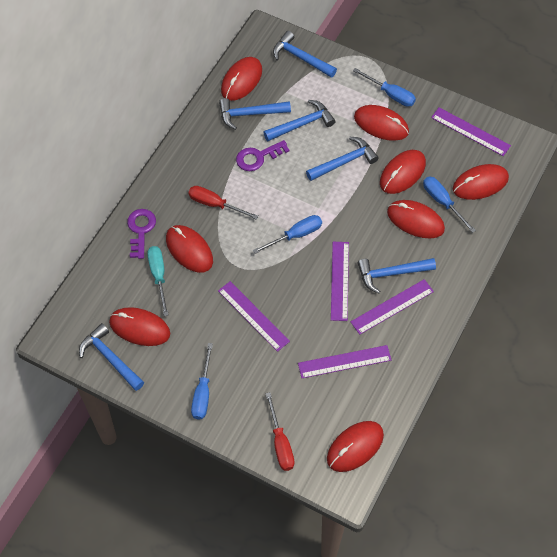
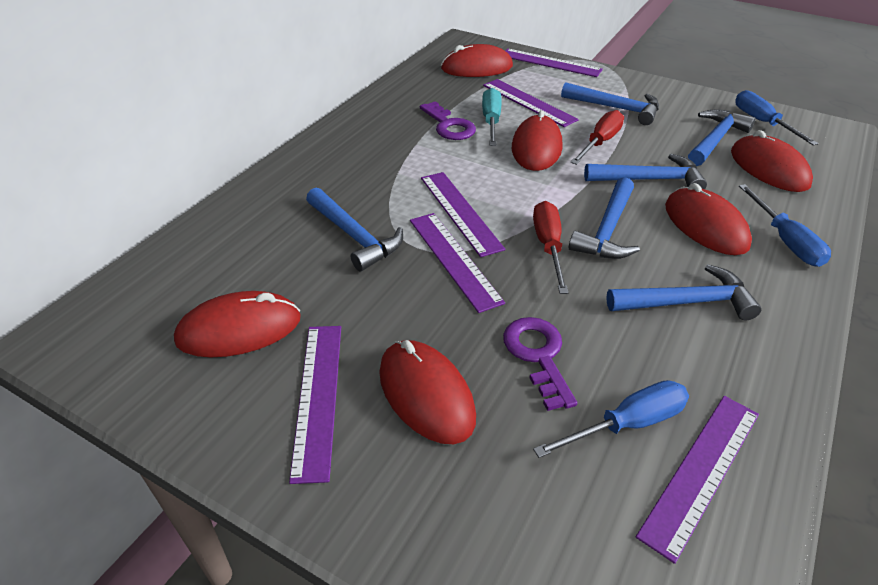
blue screwdriver: 4 -> 3
purple ruler: 5 -> 6
red mouse: 8 -> 6

